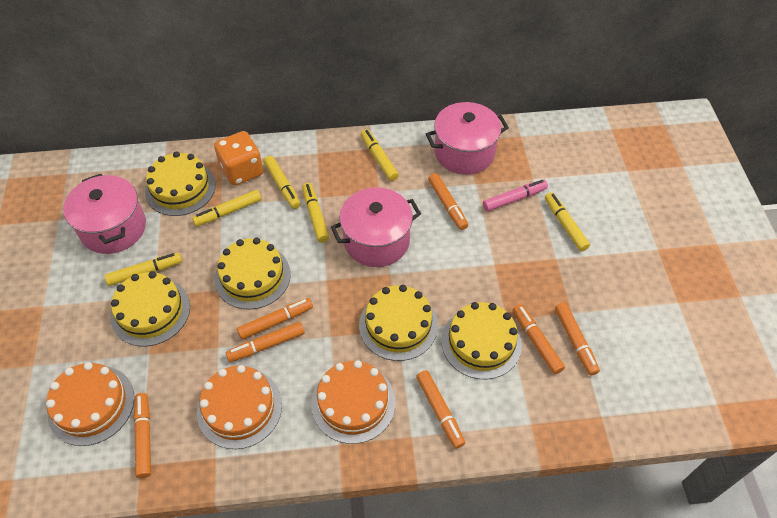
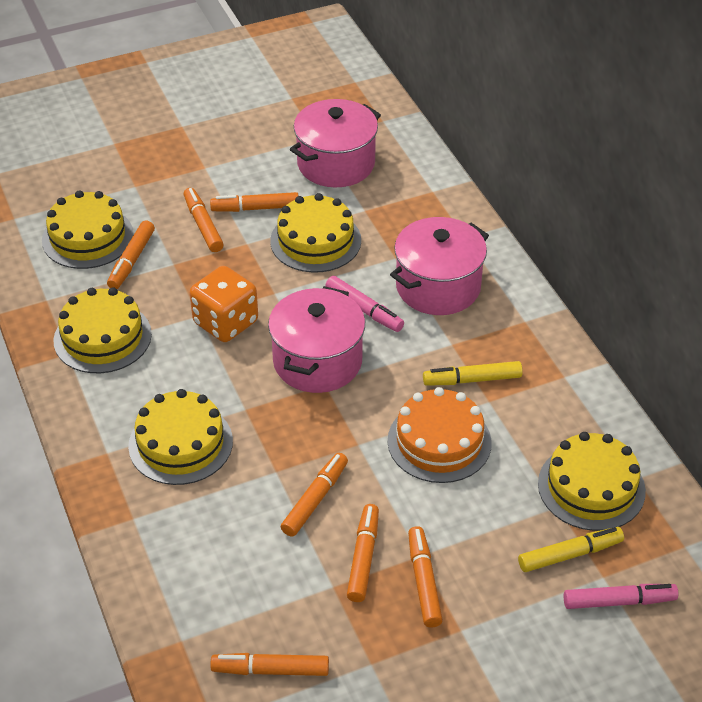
orange cake: 3 -> 1
pink marker: 1 -> 2
yellow marker: 6 -> 2

